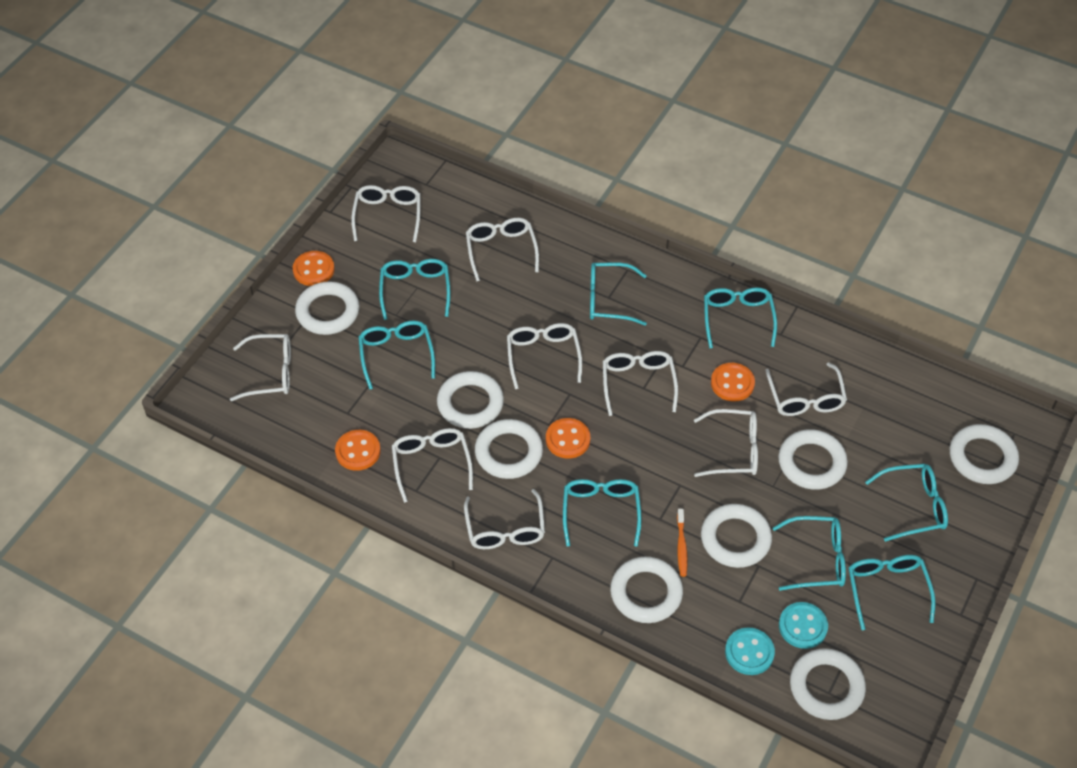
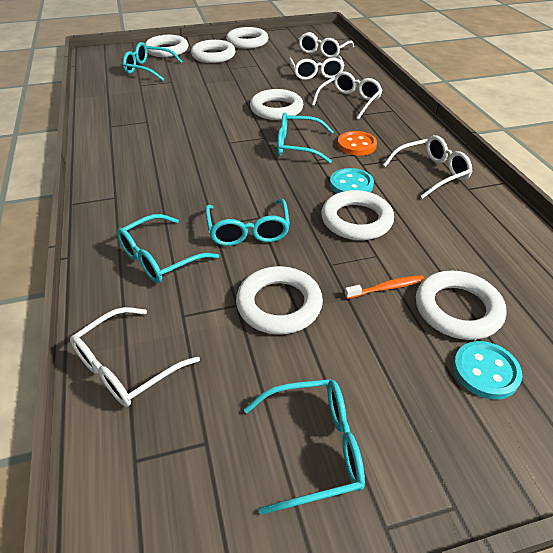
orange button: 4 -> 1
turquoise glasses: 8 -> 5
white glasses: 9 -> 5
white ring: 8 -> 7

